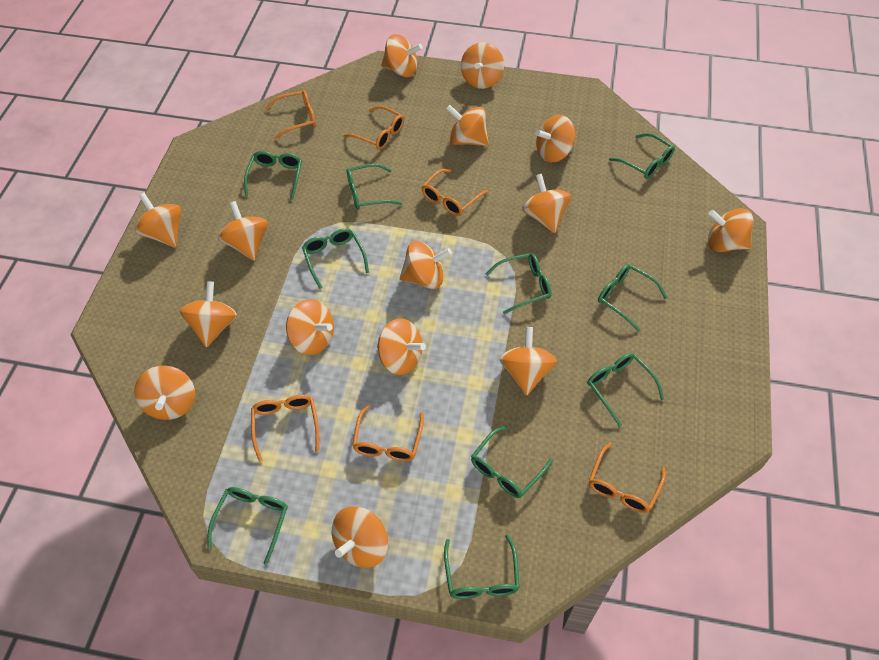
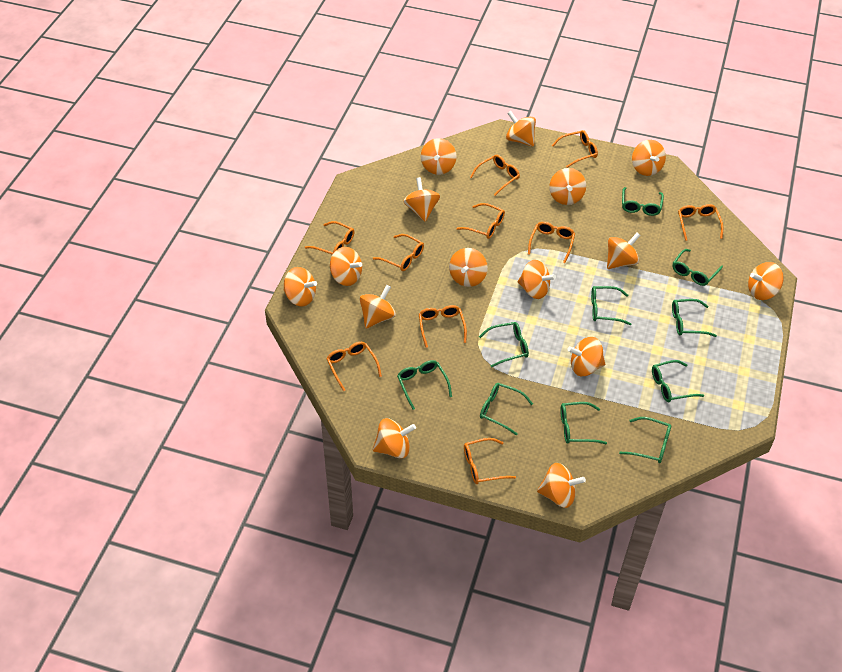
orange glasses: 6 -> 10

